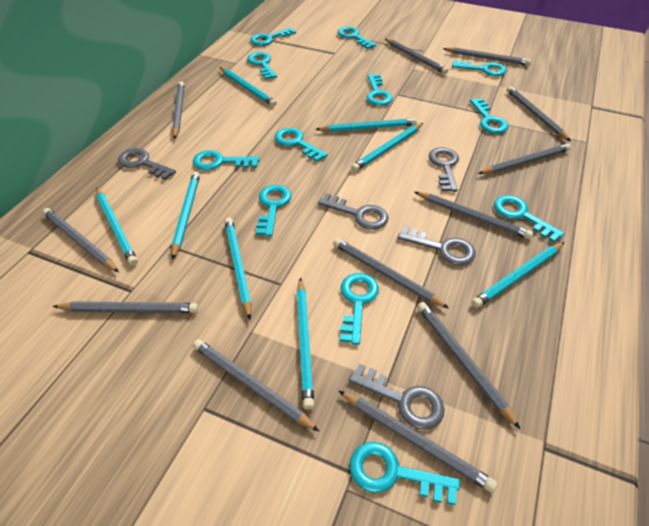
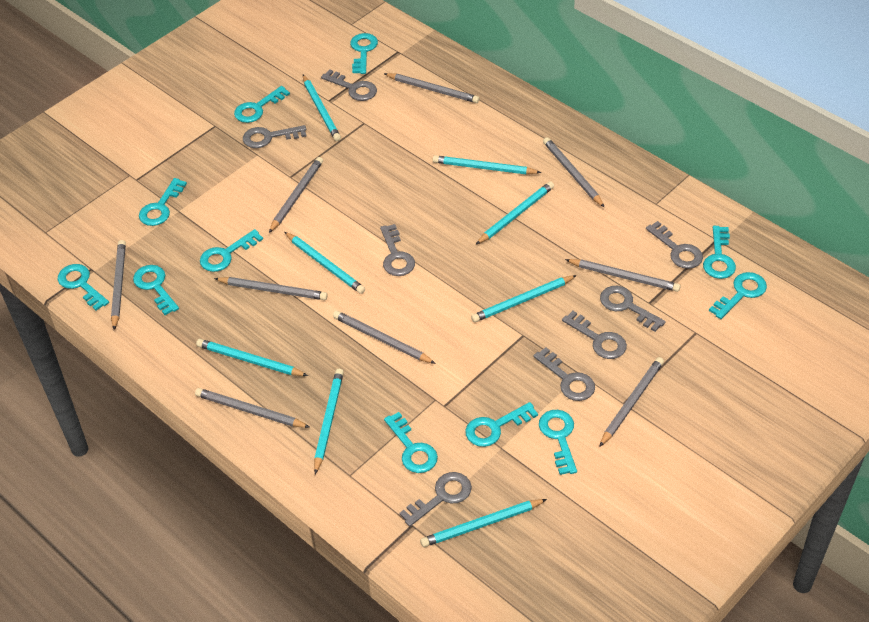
grey key: 5 -> 8
grey pencil: 12 -> 9
turquoise key: 12 -> 11

